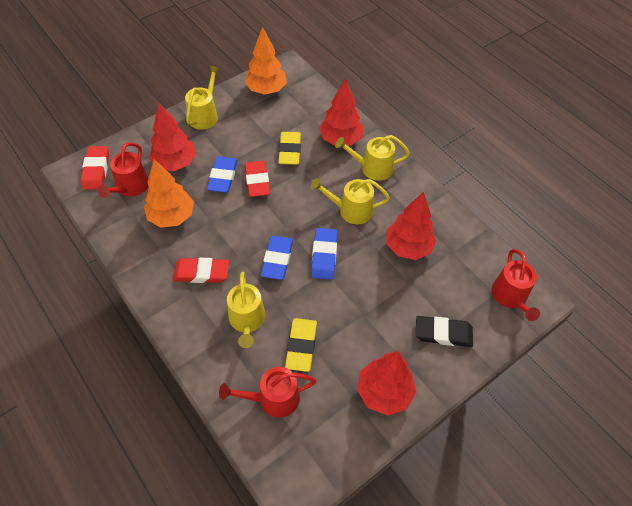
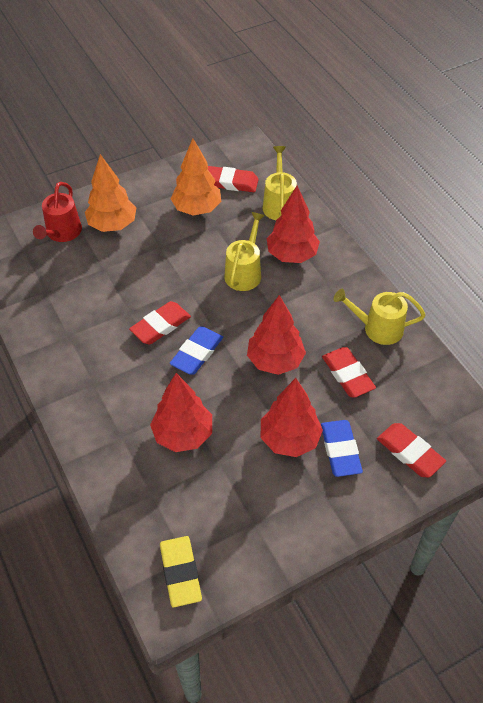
black eraser: 1 -> 0
blue eraser: 3 -> 2
red eraser: 3 -> 4
red watering can: 3 -> 1
yellow eraser: 2 -> 1
yellow watering can: 4 -> 3

